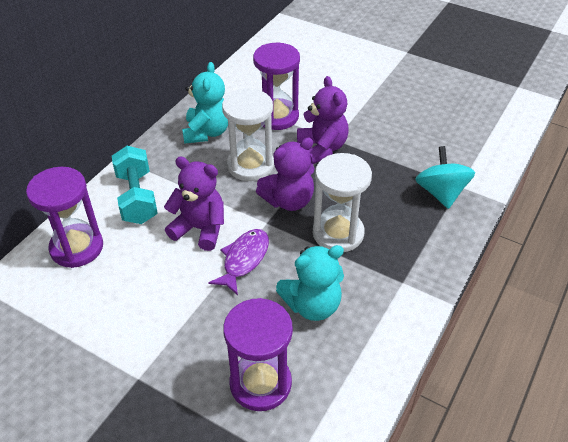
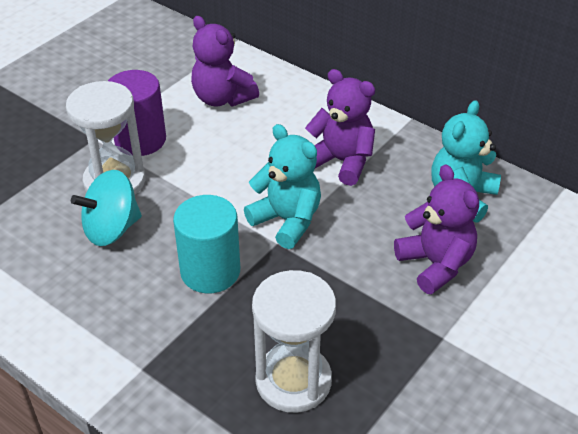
purple cylinder: 0 -> 1
purple fish: 1 -> 0
purple hourglass: 3 -> 0
turquoise cylinder: 0 -> 1
turquoise dumbbell: 1 -> 0

